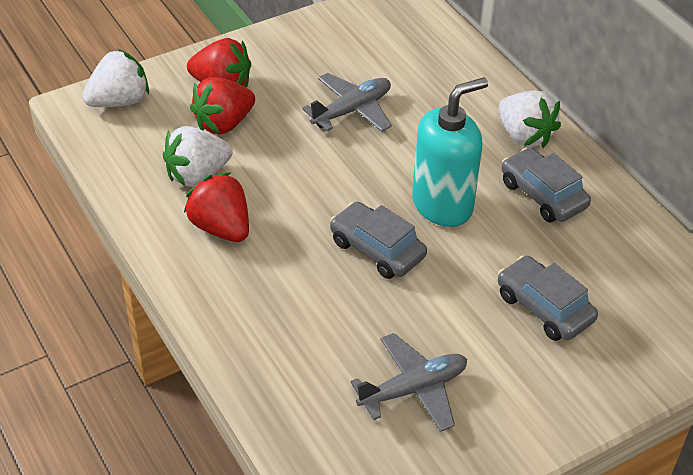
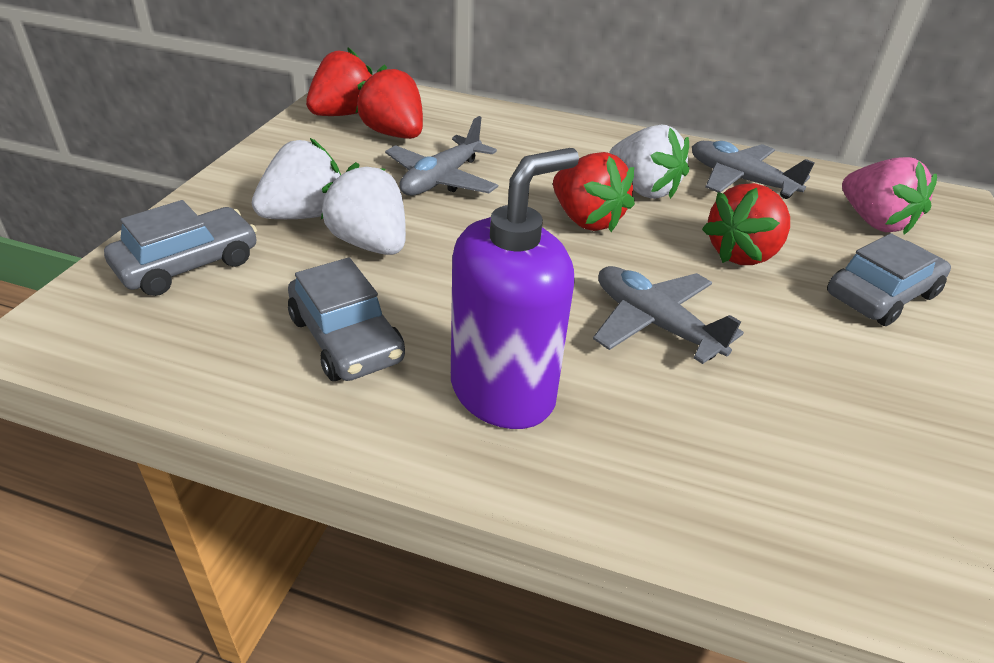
grey plane: 2 -> 3
pink strawberry: 0 -> 1
purple soap dispenser: 0 -> 1
red strawberry: 3 -> 4
turquoise soap dispenser: 1 -> 0

